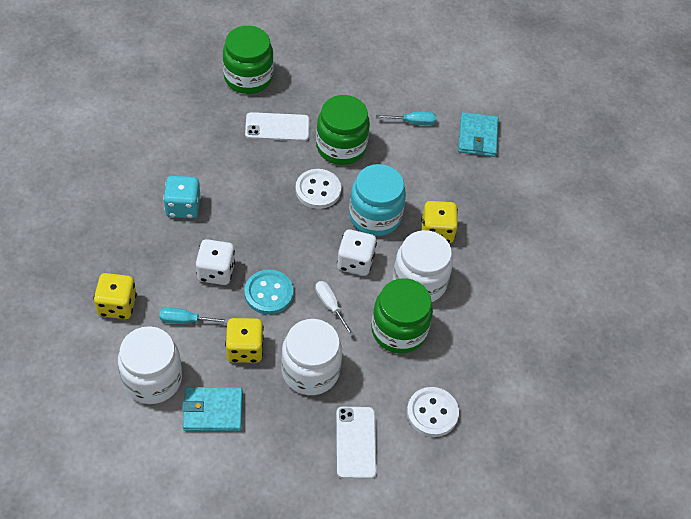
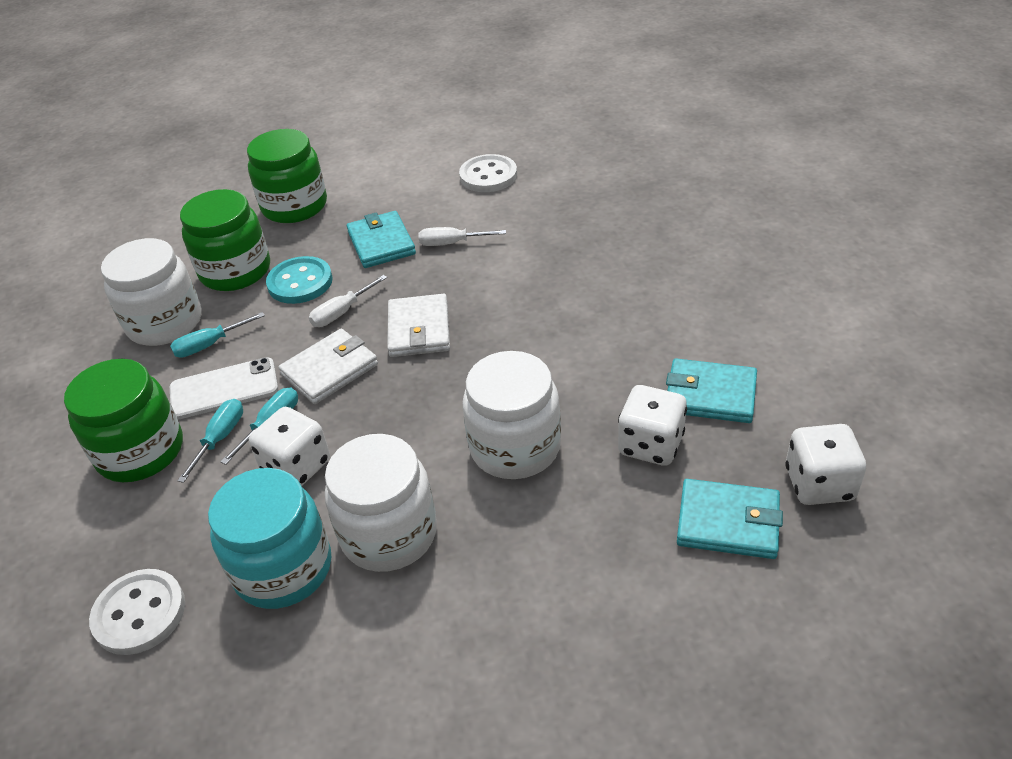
turquoise dice: 1 -> 0
turquoise screwdriver: 2 -> 3
turquoise wallet: 2 -> 3
white dice: 2 -> 3
white phone: 2 -> 1
white screwdriver: 1 -> 2
white wallet: 0 -> 2
yellow dice: 3 -> 0

